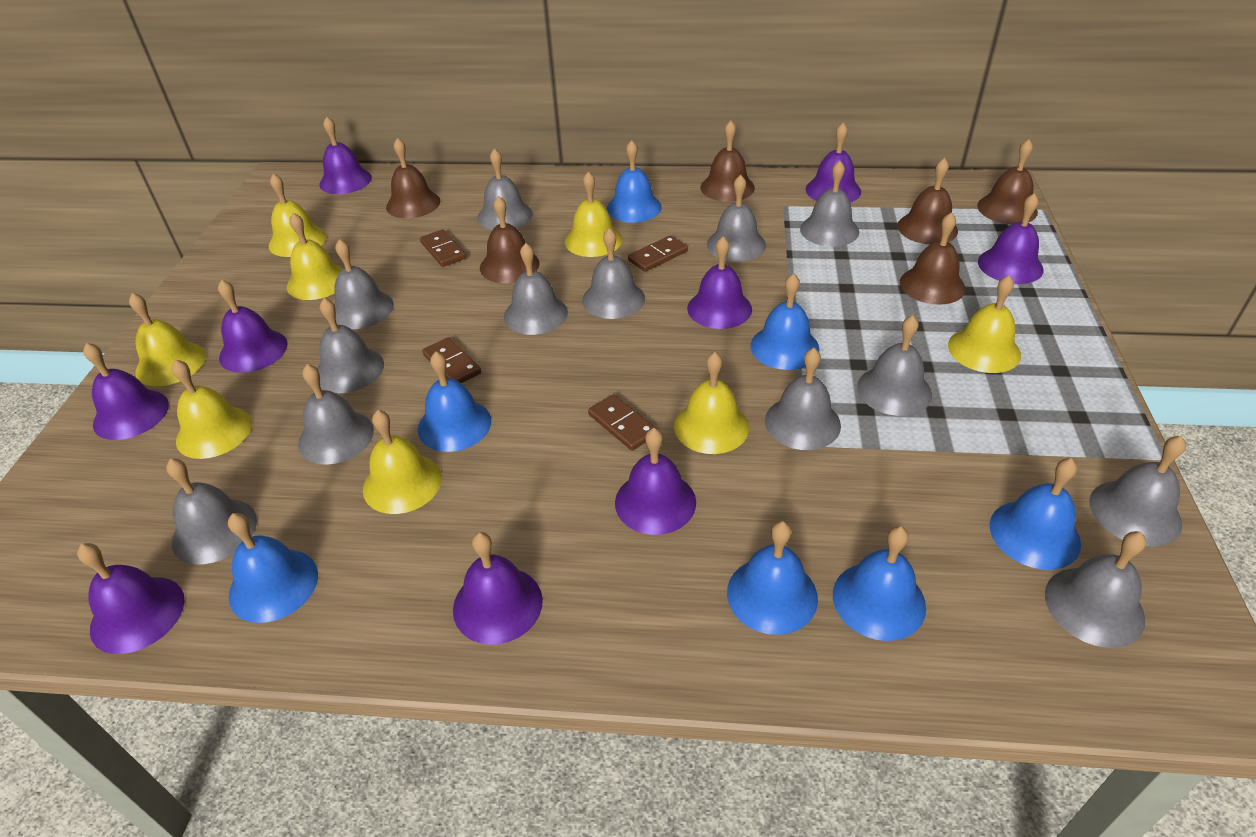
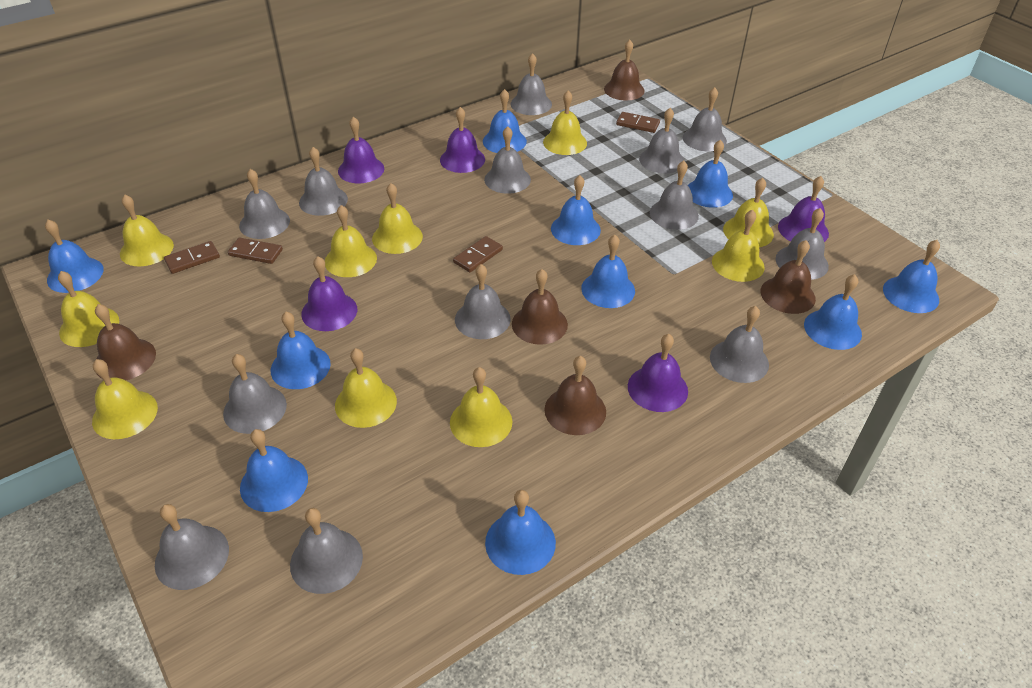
blue bell: 7 -> 10
brown bell: 6 -> 5
purple bell: 9 -> 5
yellow bell: 8 -> 10

